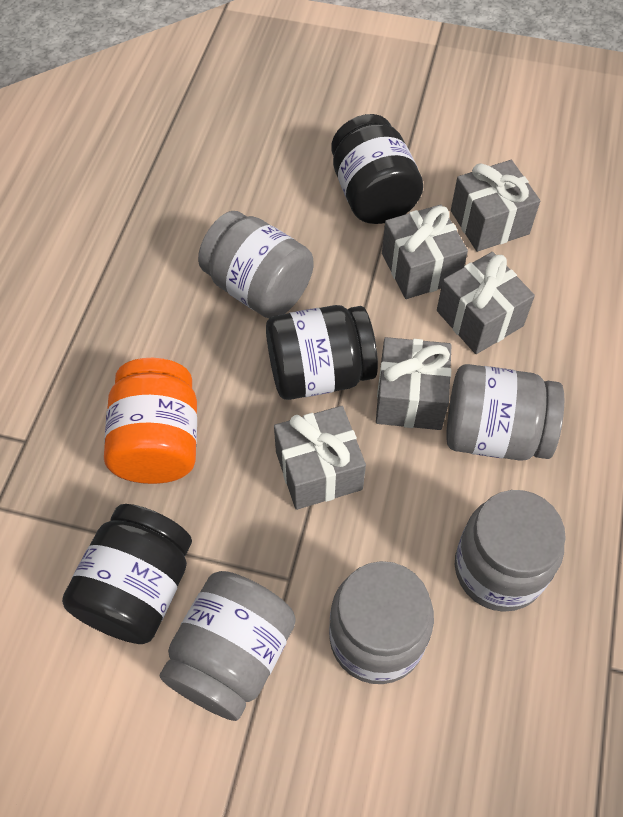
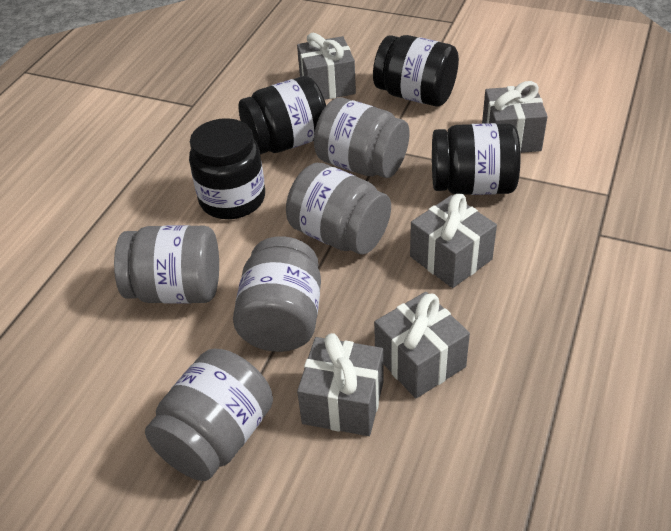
black jar: 3 -> 4
orange jar: 1 -> 0

